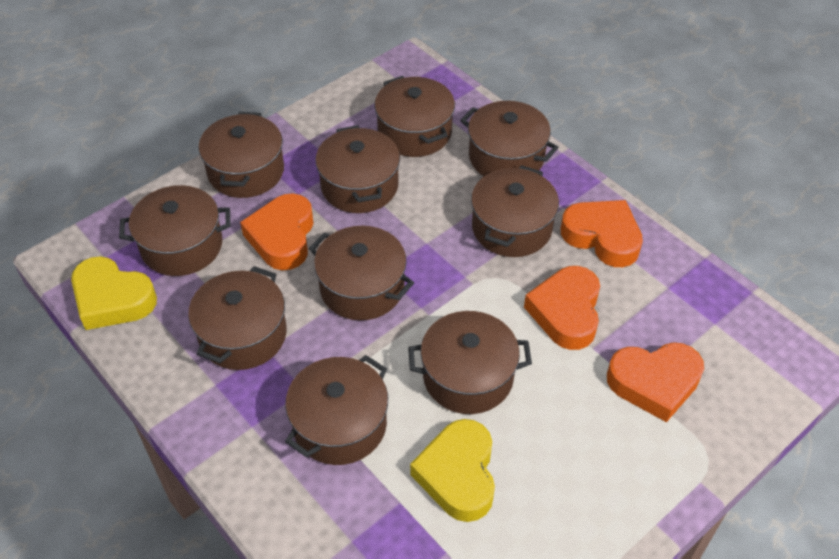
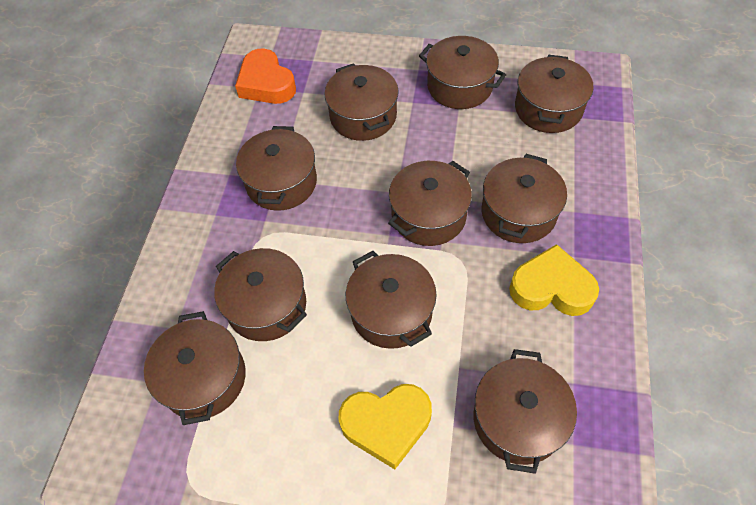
orange heart: 4 -> 1

